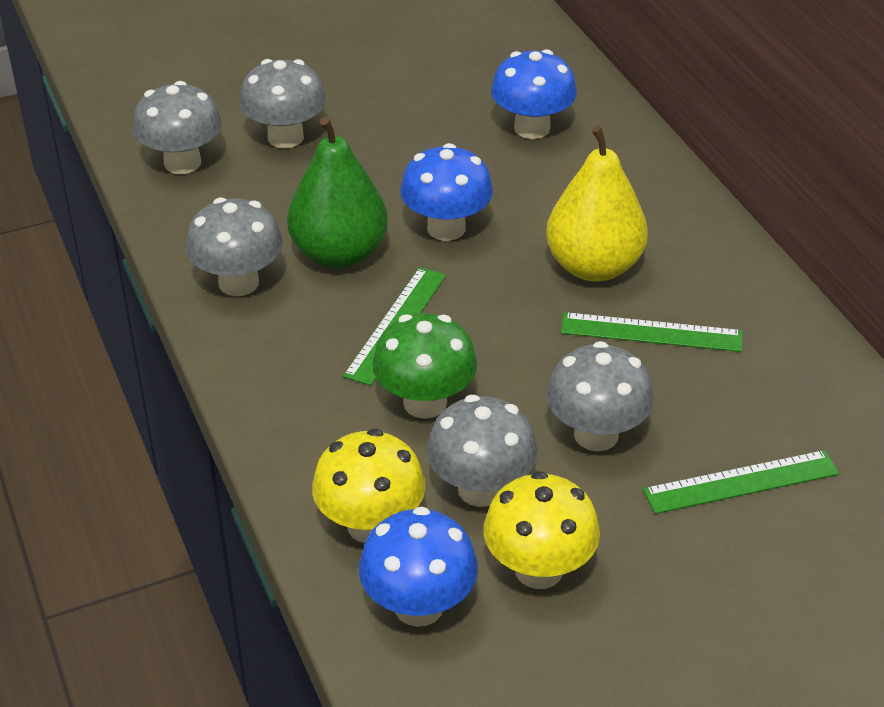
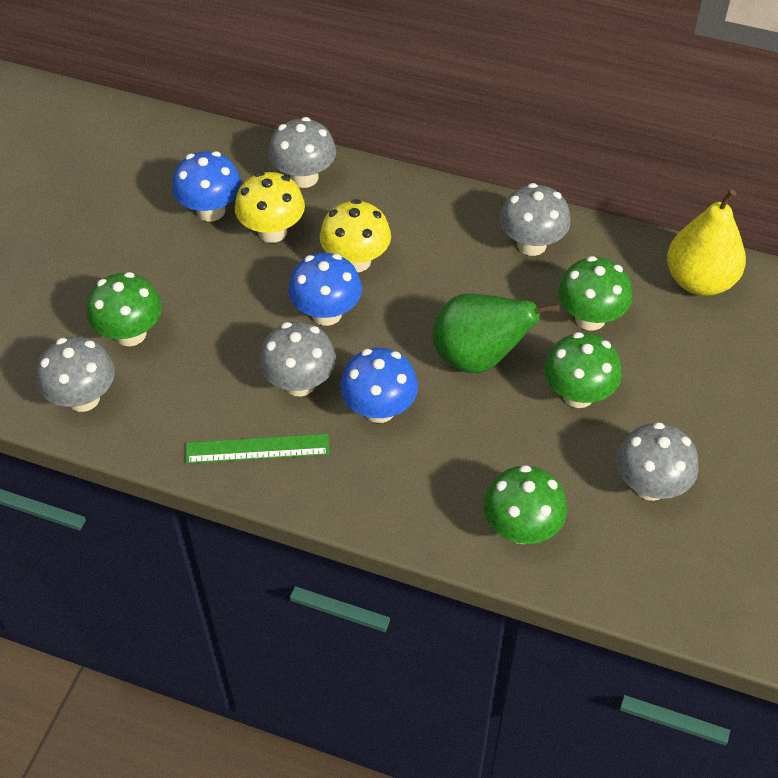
green mushroom: 1 -> 4
green ruler: 3 -> 1

